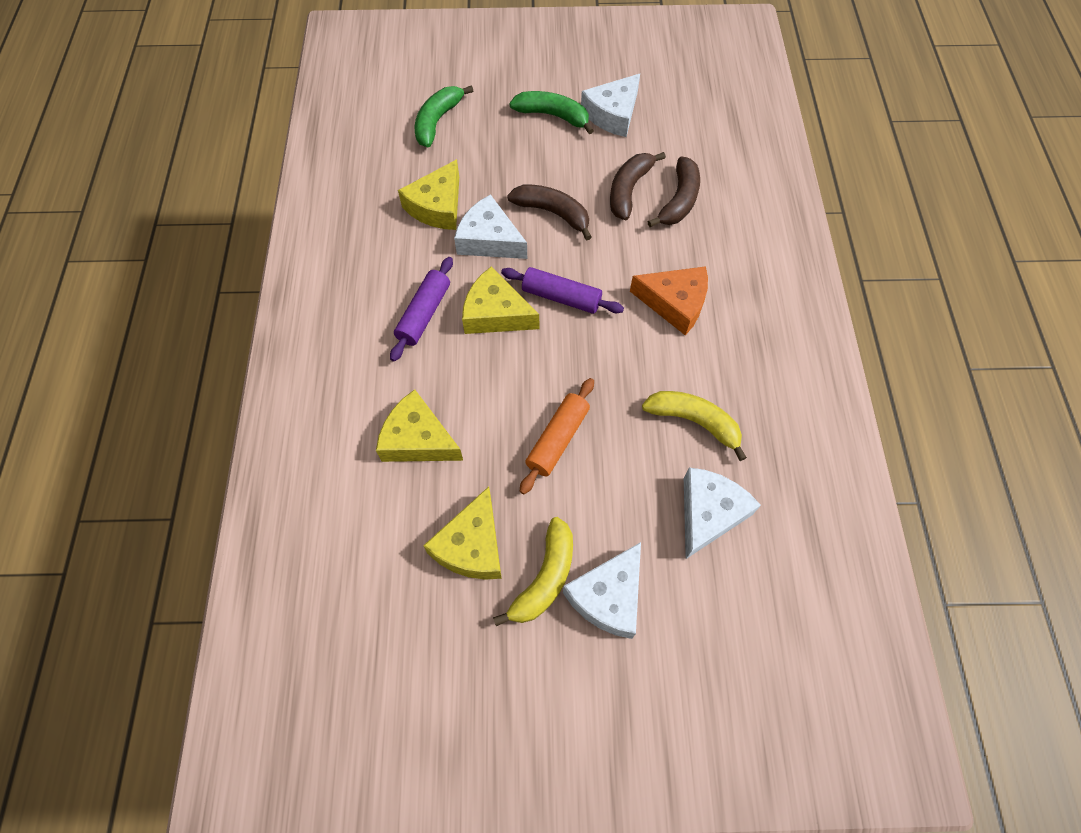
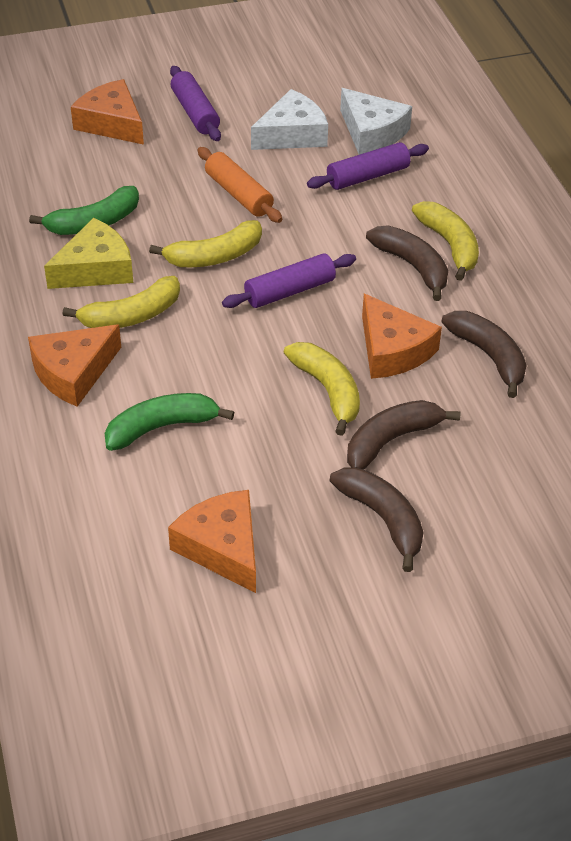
brown banana: 3 -> 4
orange cheese: 1 -> 4
purple rolling pin: 2 -> 3
white cheese: 4 -> 2
yellow banana: 2 -> 4
yellow cheese: 4 -> 1

